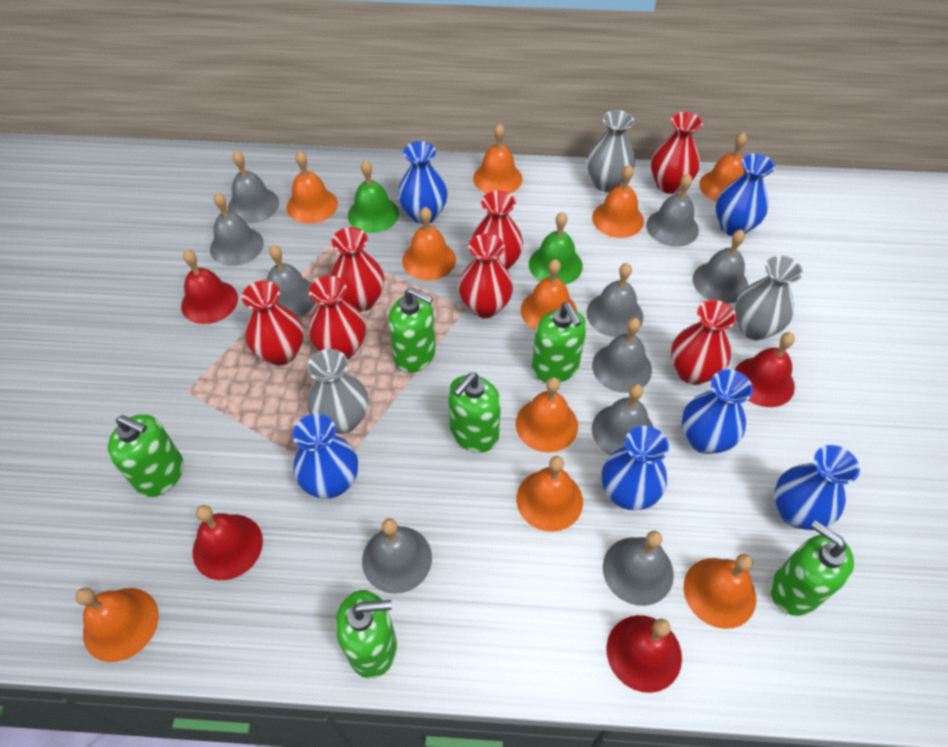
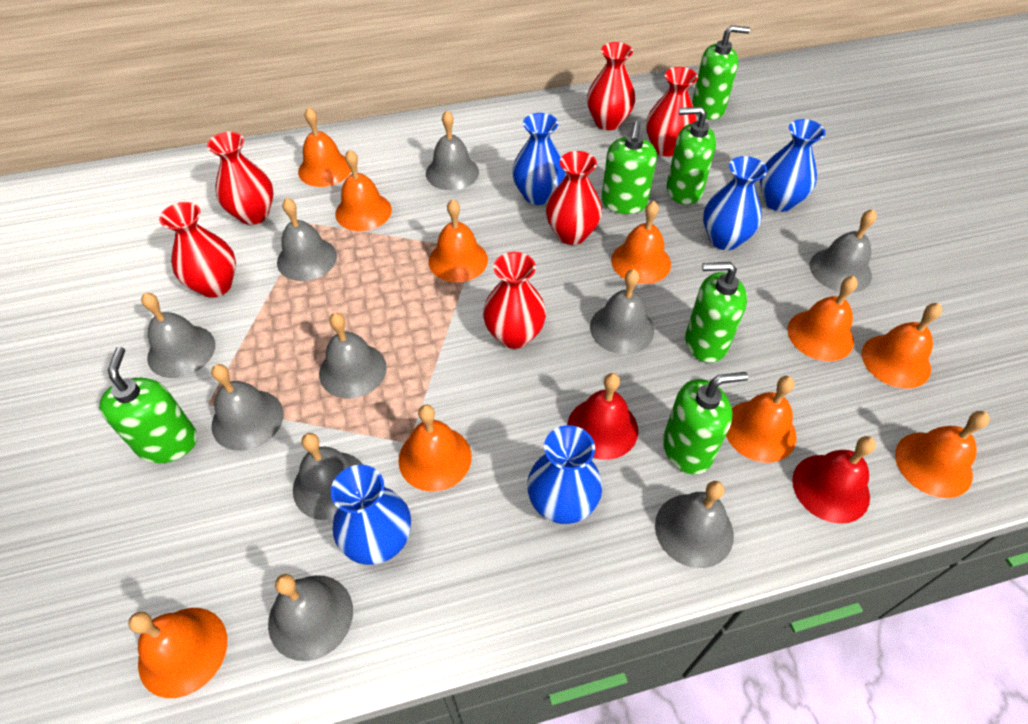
blue vase: 6 -> 5
green bell: 2 -> 0
grey vase: 3 -> 0
red bell: 4 -> 2
red vase: 7 -> 6

